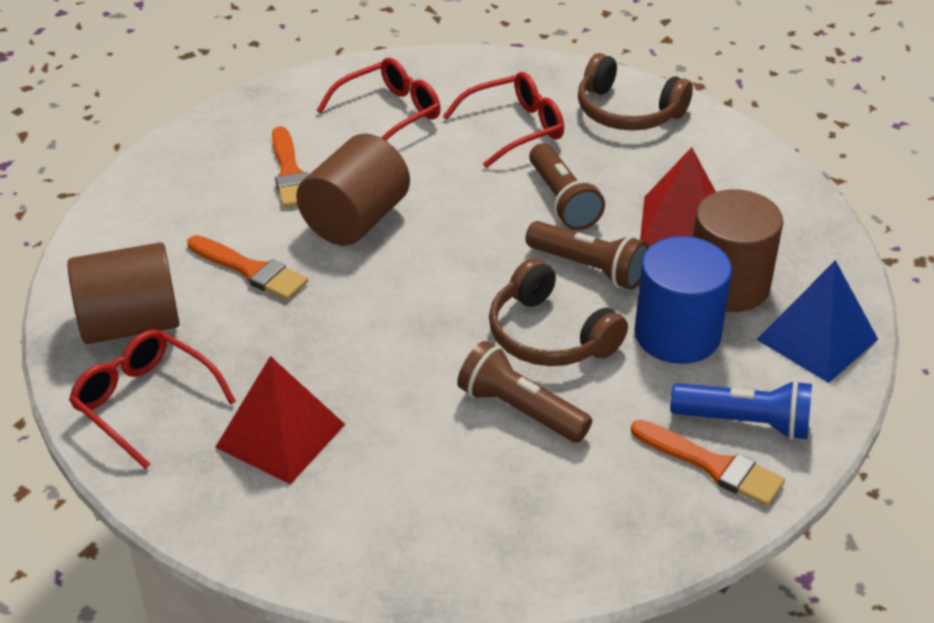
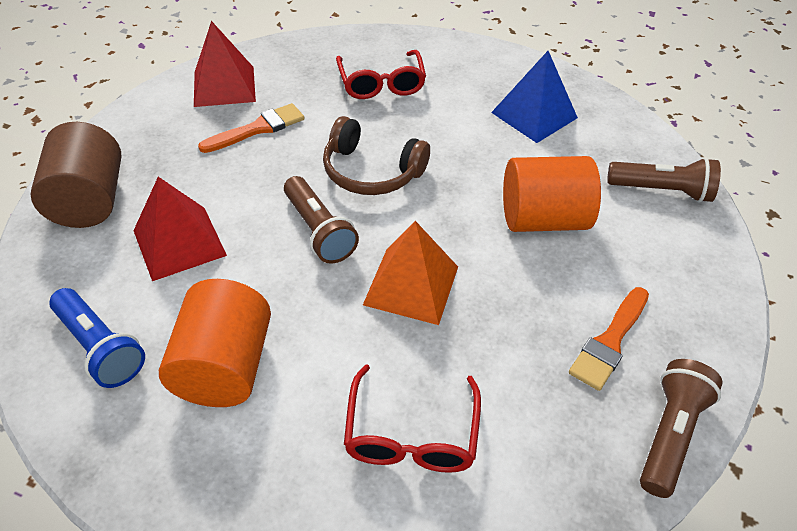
blue cylinder: 1 -> 0
brown cylinder: 3 -> 1
brown headphones: 2 -> 1
orange brush: 3 -> 2
orange cylinder: 0 -> 2
orange pyramid: 0 -> 1
red glasses: 3 -> 2

